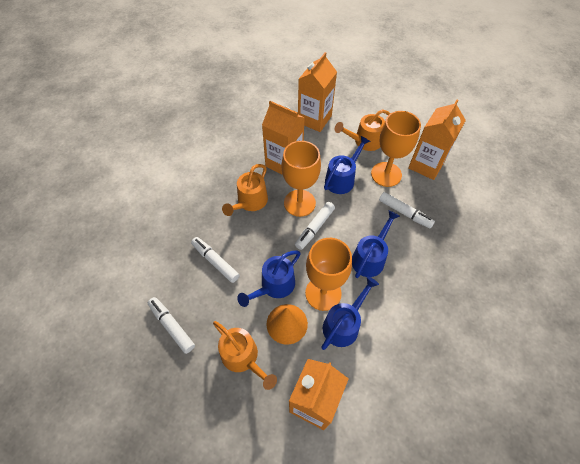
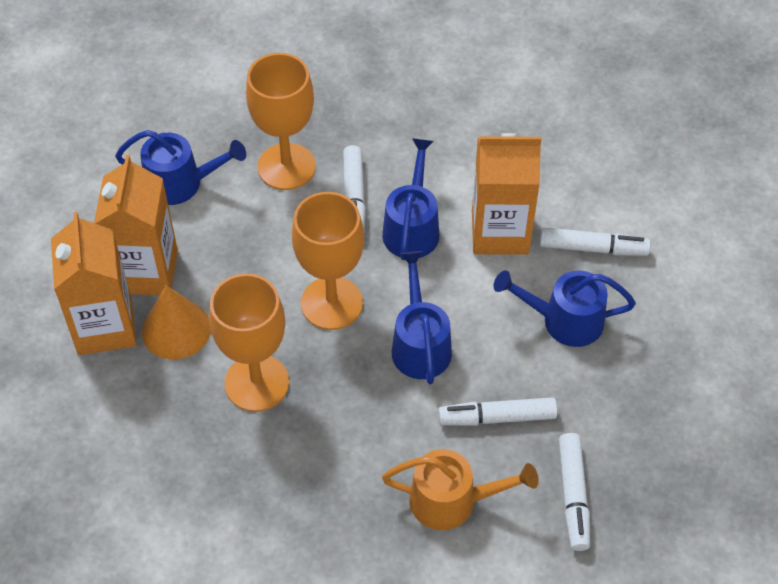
orange carton: 4 -> 3
orange watering can: 3 -> 1

